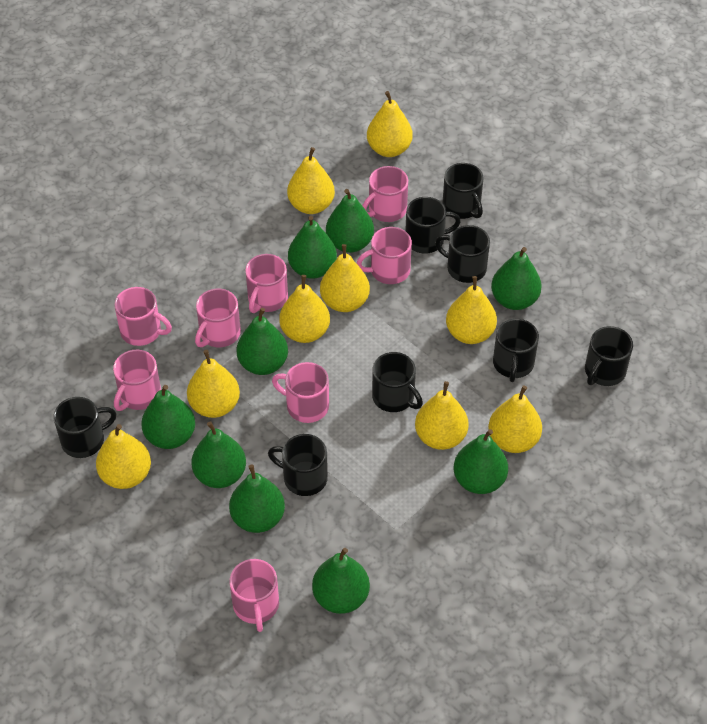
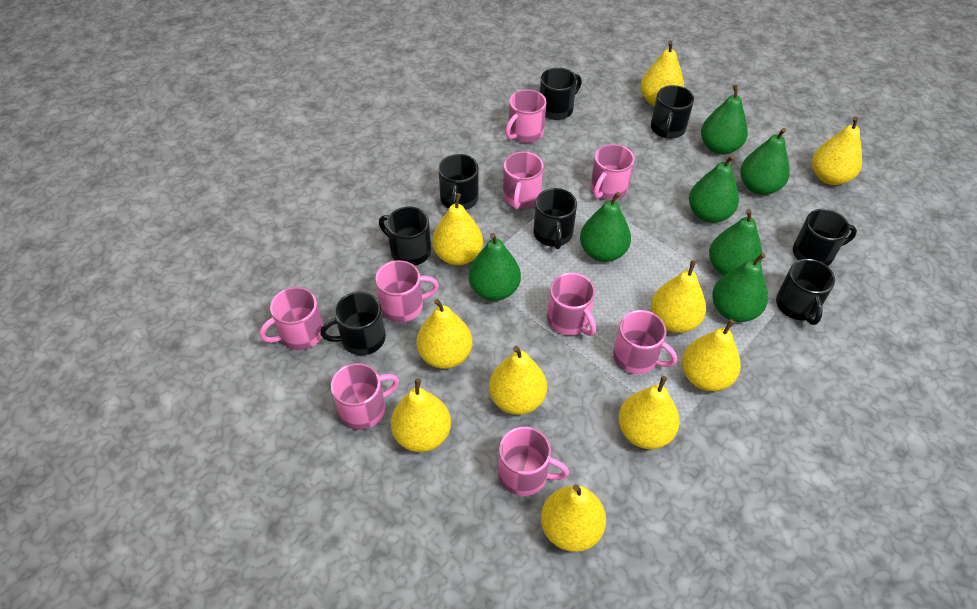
green pear: 9 -> 7
pink mug: 8 -> 9
yellow pear: 9 -> 10

